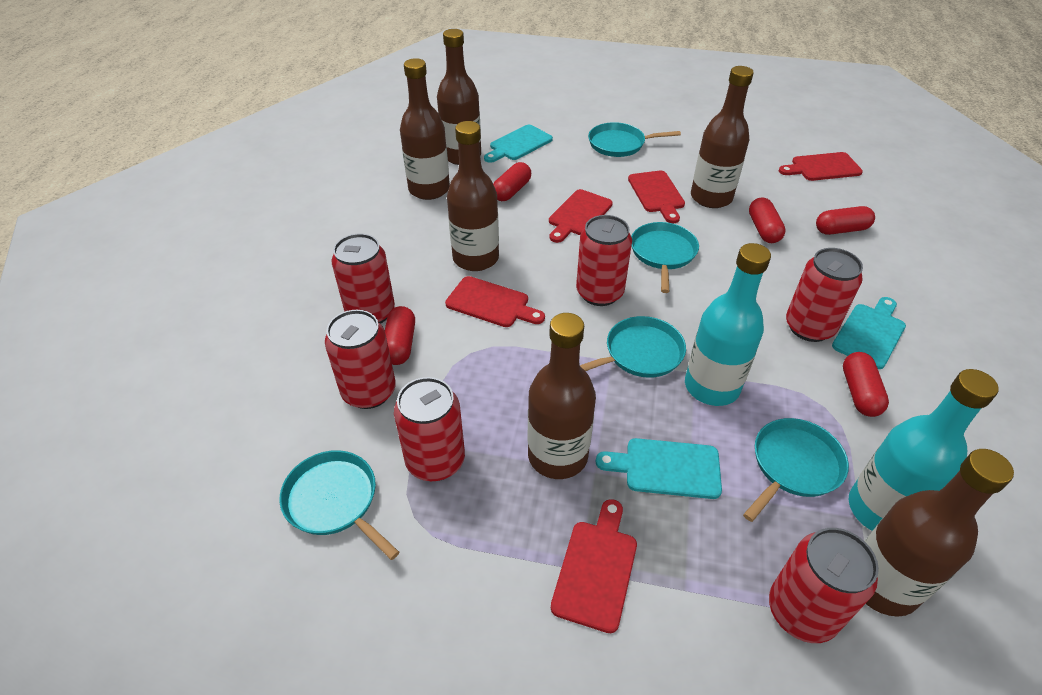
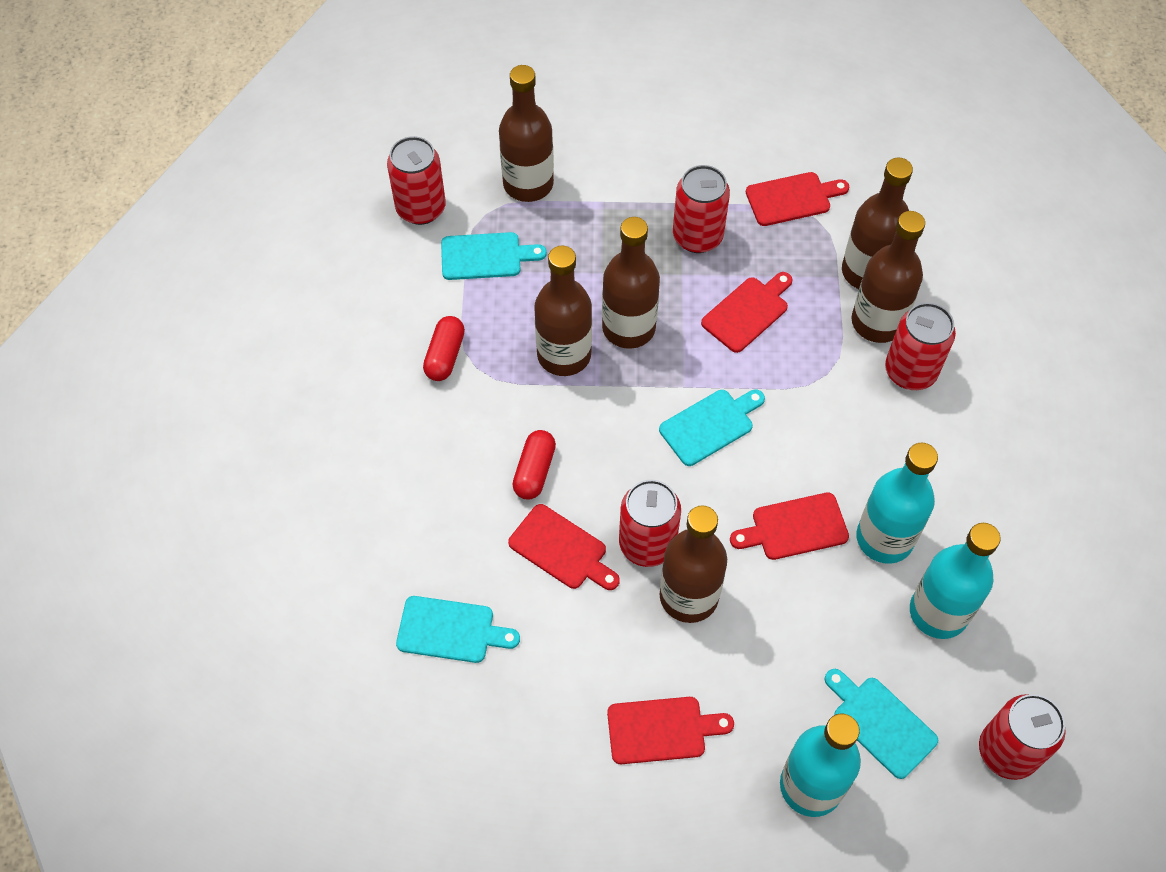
red can: 6 -> 5
red capsule: 5 -> 2
turquoise bottle: 2 -> 3
turquoise cutting board: 3 -> 4
turquoise pan: 5 -> 0

